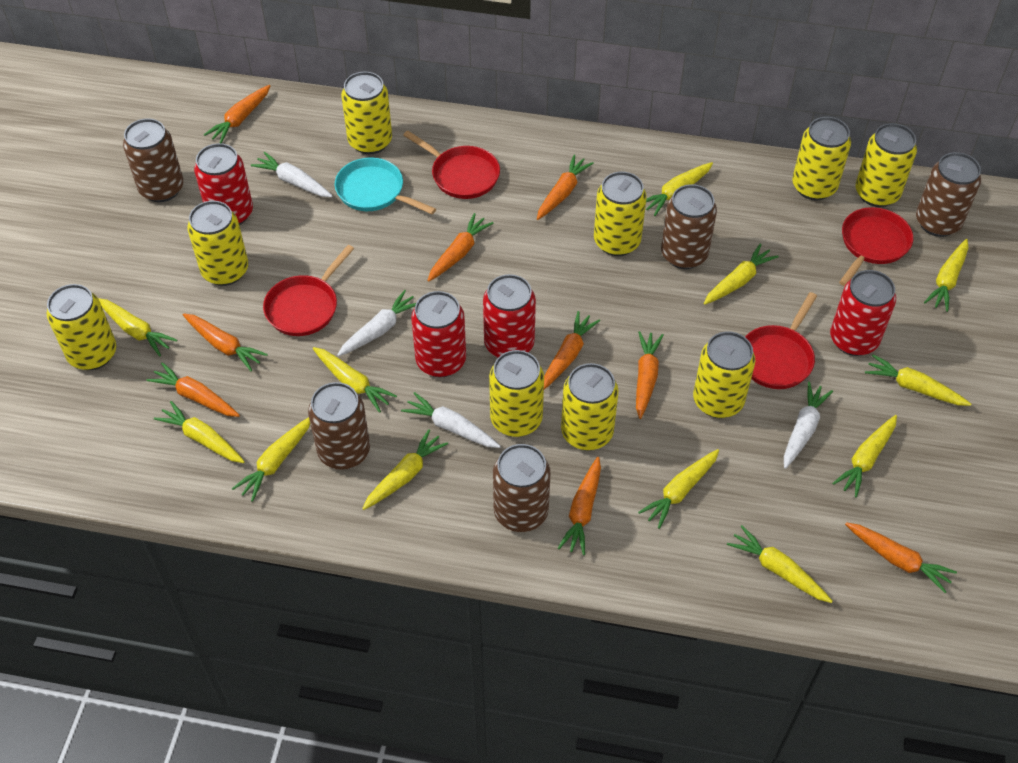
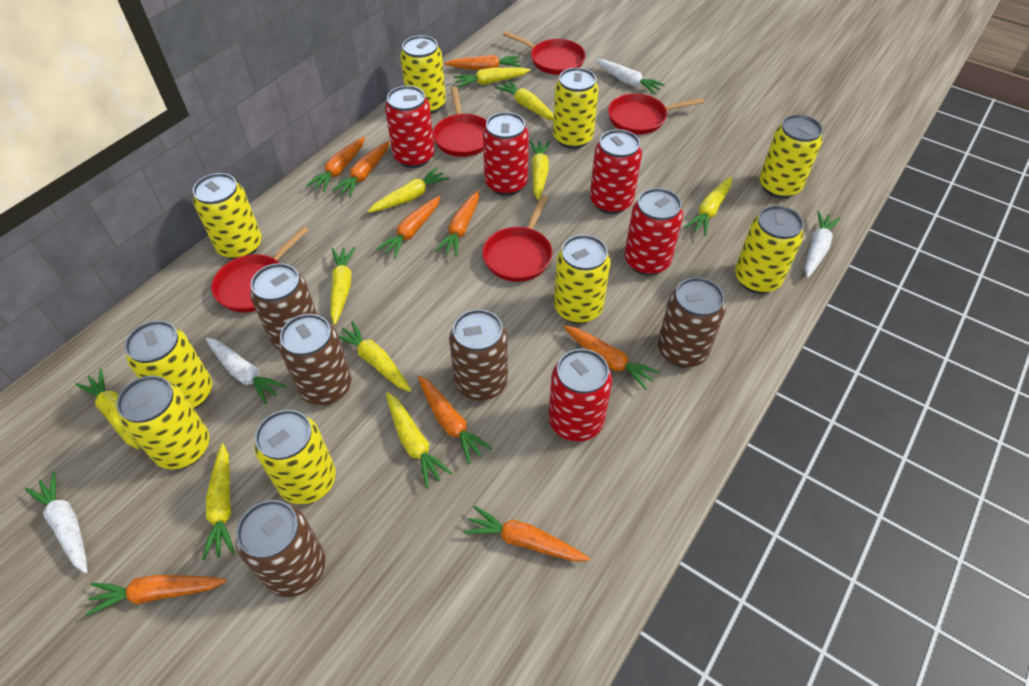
red can: 4 -> 5
red pan: 4 -> 5
turquoise pan: 1 -> 0
yellow carrot: 12 -> 10

